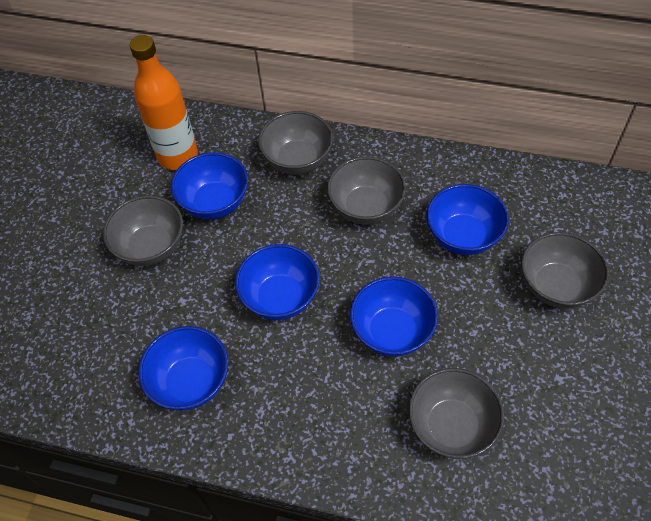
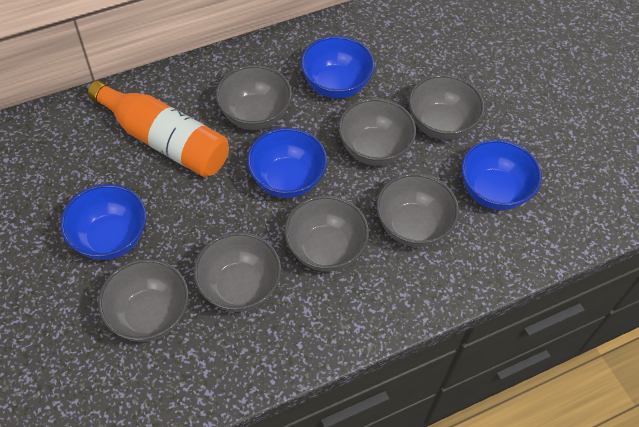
blue bowl: 5 -> 4
grey bowl: 5 -> 7

